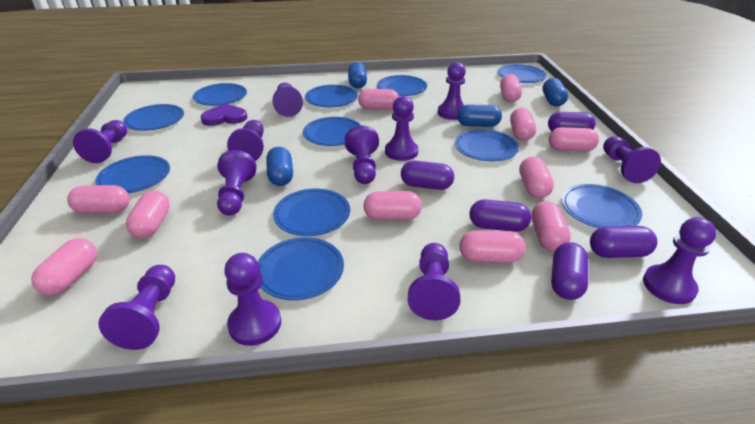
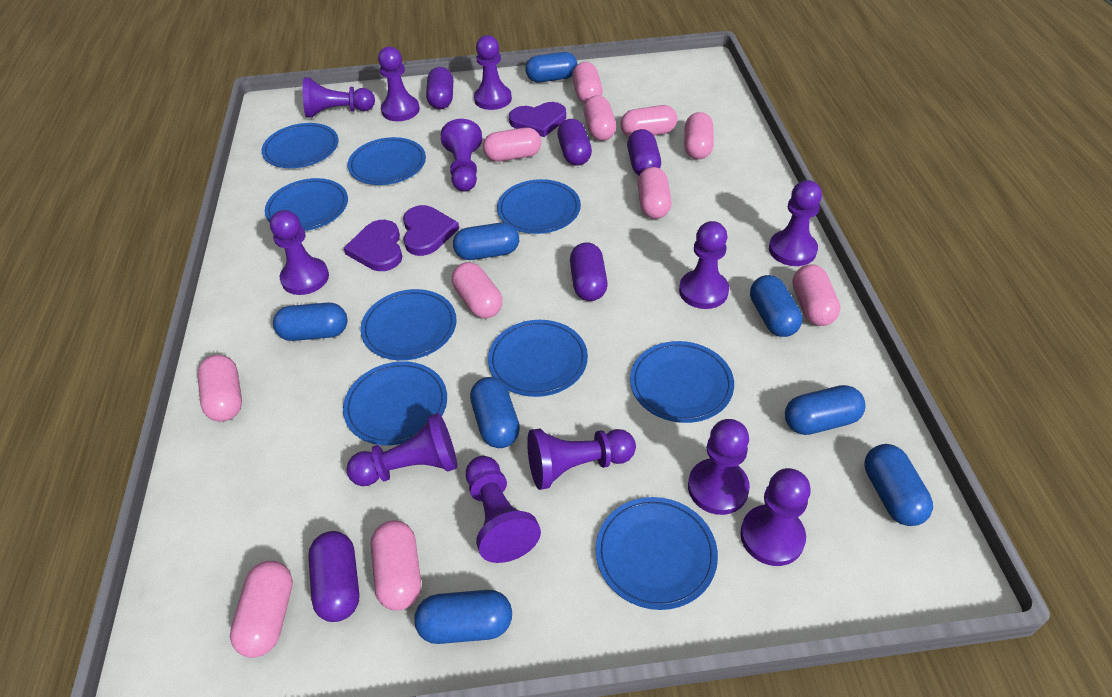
blue capsule: 4 -> 8
blue plate: 11 -> 9
purple heart: 1 -> 3

